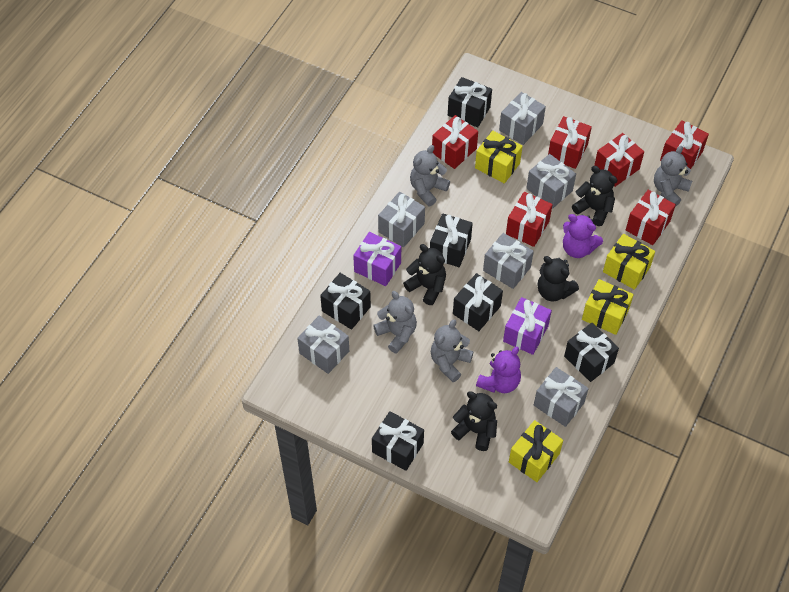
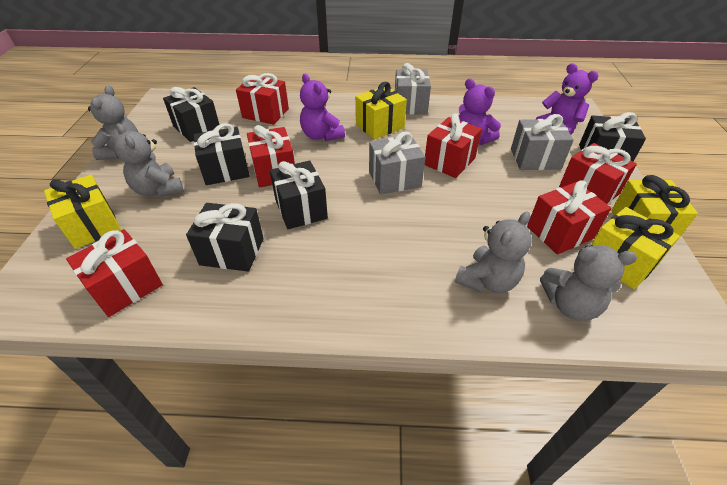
black gift: 6 -> 5
black teddy bear: 4 -> 0
grey gift: 6 -> 3
purple gift: 2 -> 0
purple teddy bear: 2 -> 3

